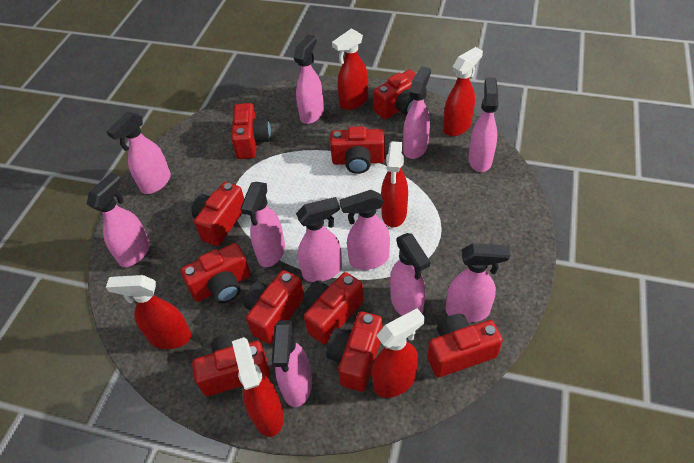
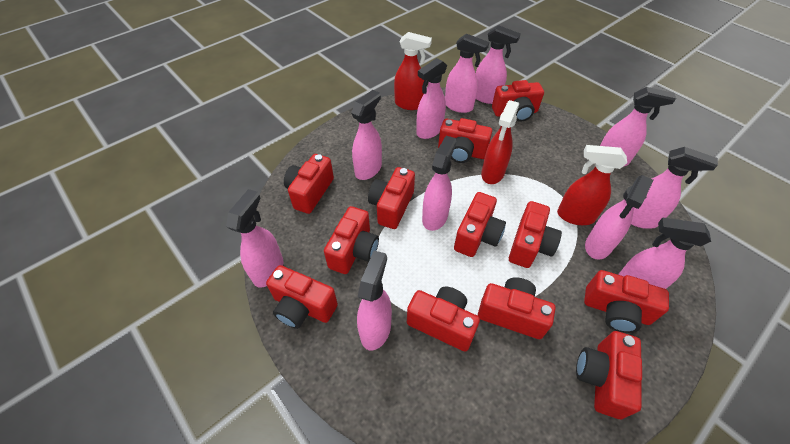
red camera: 10 -> 12
red spray bottle: 6 -> 3

